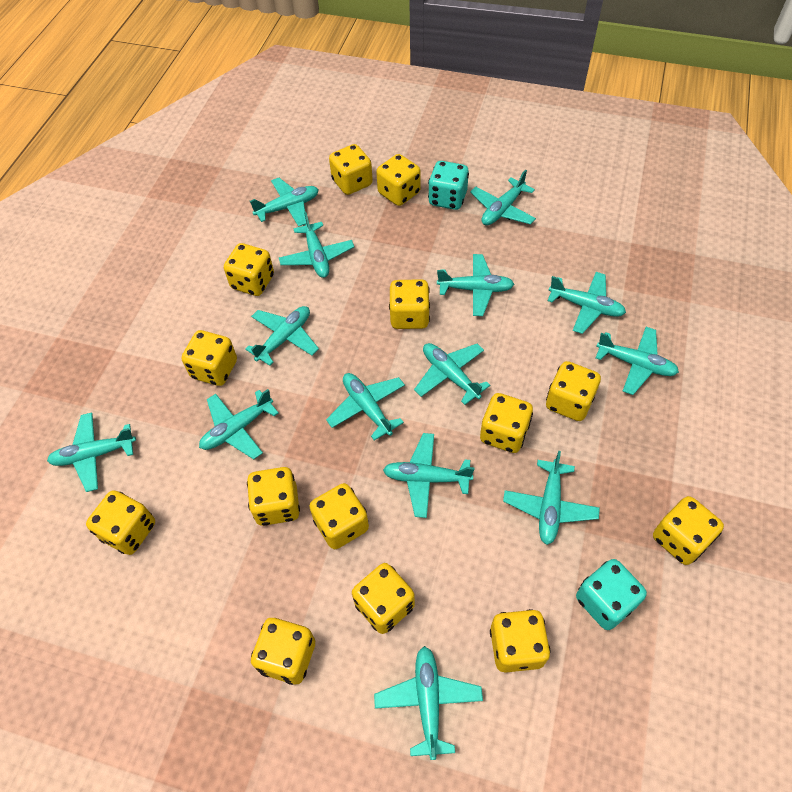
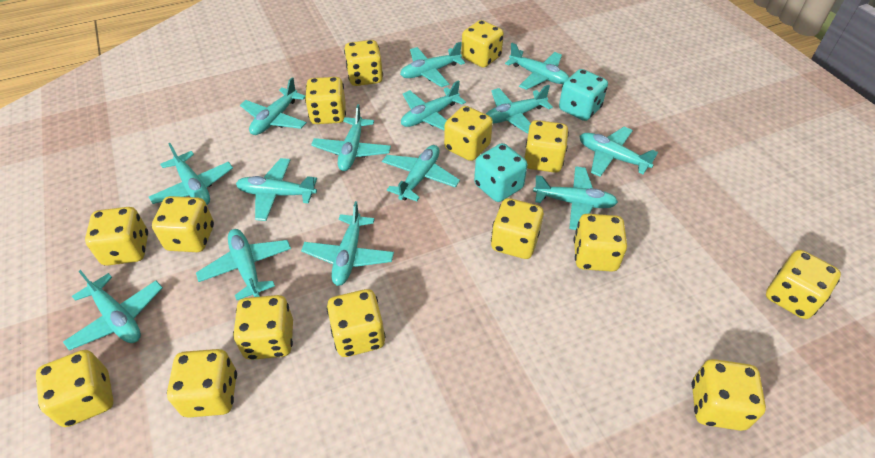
yellow dice: 14 -> 15

